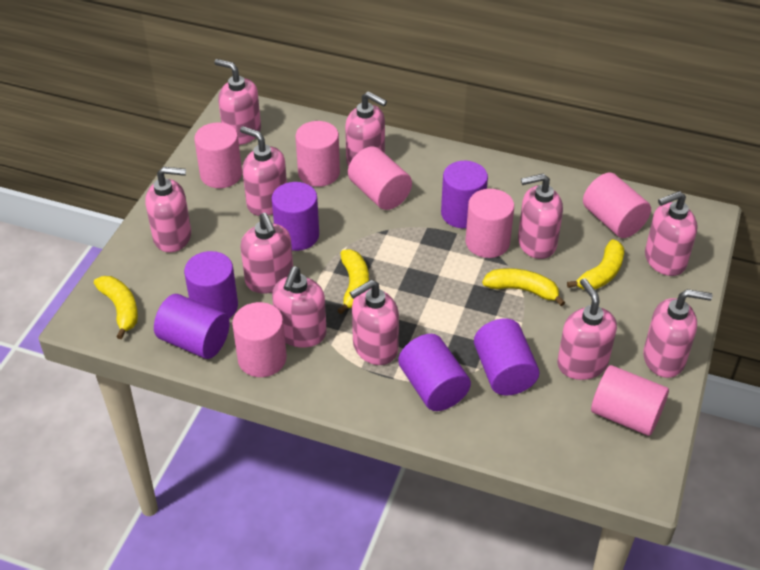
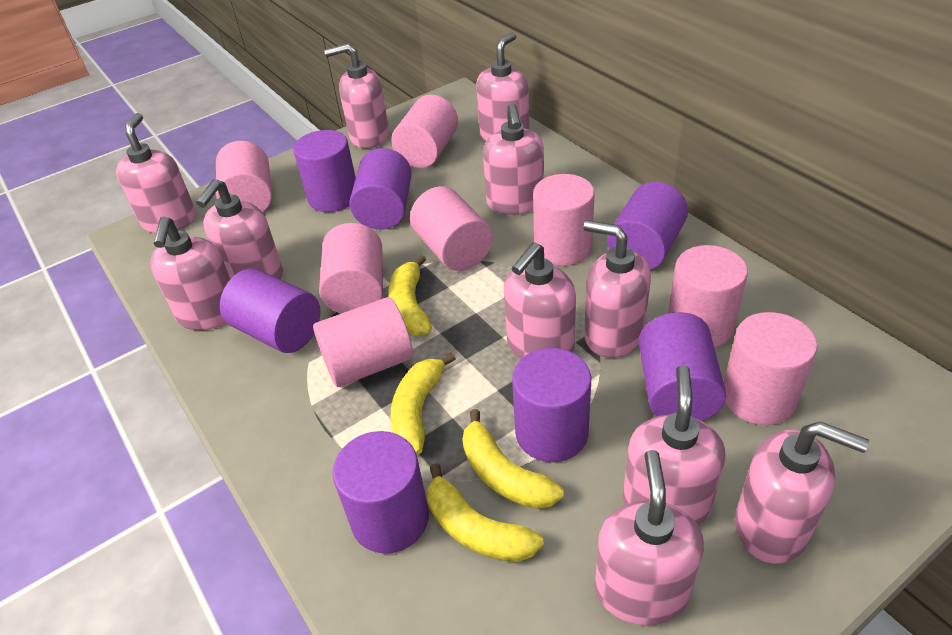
pink cylinder: 7 -> 8
purple cylinder: 6 -> 7

